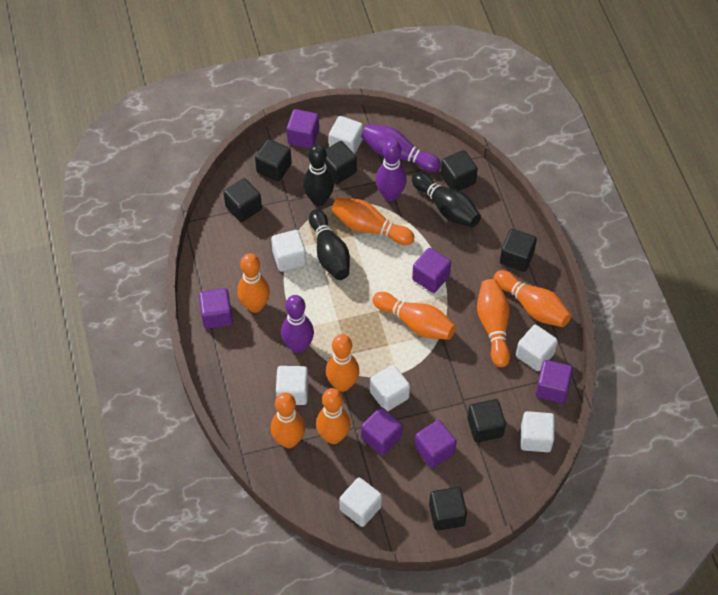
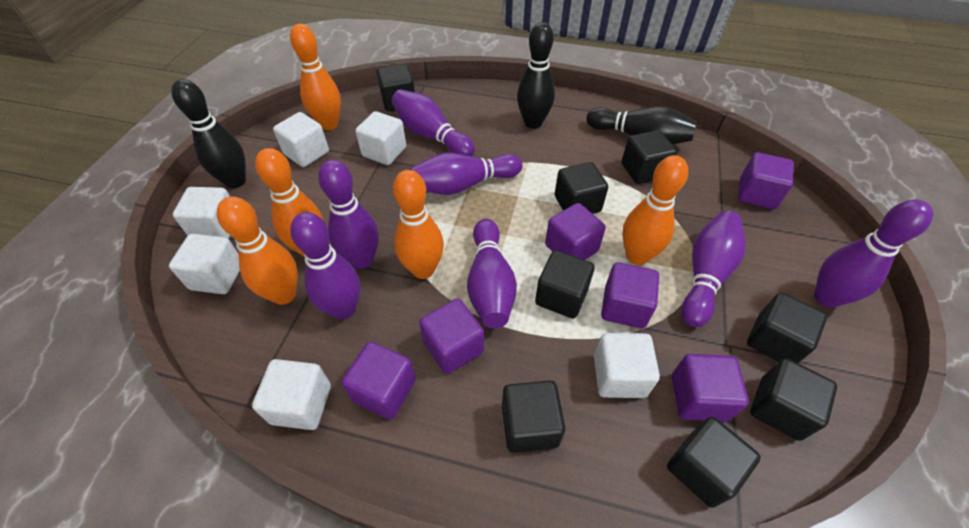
black cube: 7 -> 8
orange bowling pin: 8 -> 5
purple bowling pin: 3 -> 7
white cube: 7 -> 6

